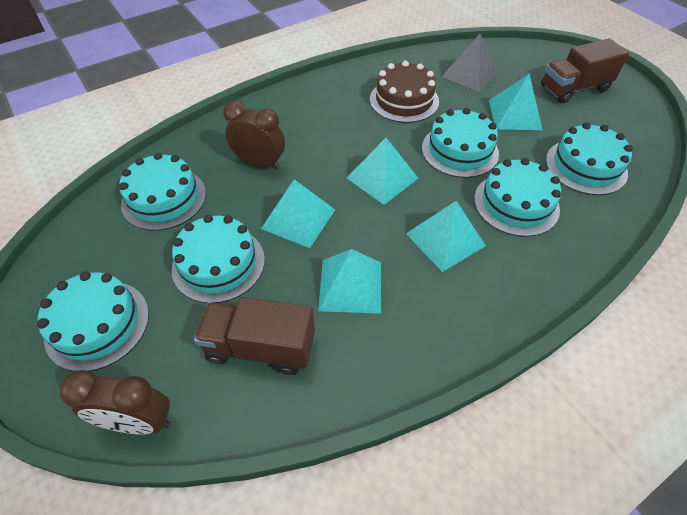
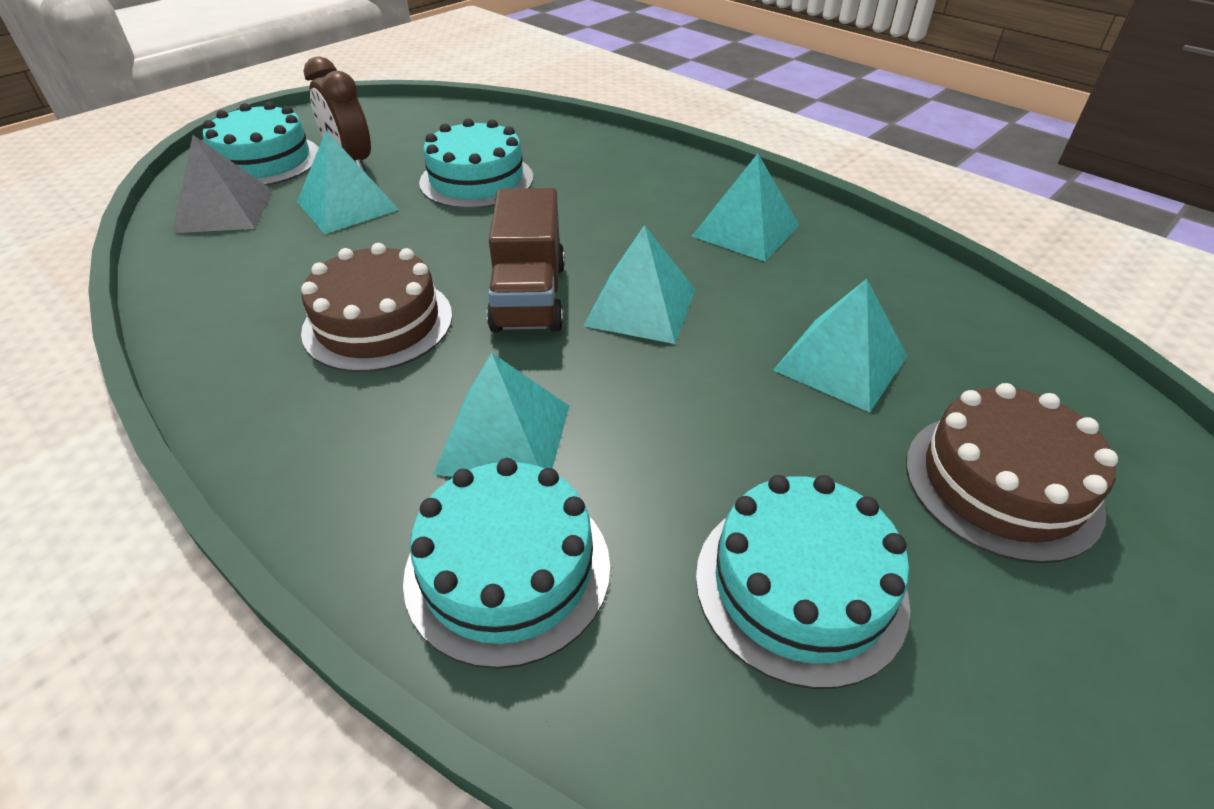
brown cake: 1 -> 2
brown clock: 2 -> 1
brown truck: 2 -> 1
turquoise cake: 6 -> 4

